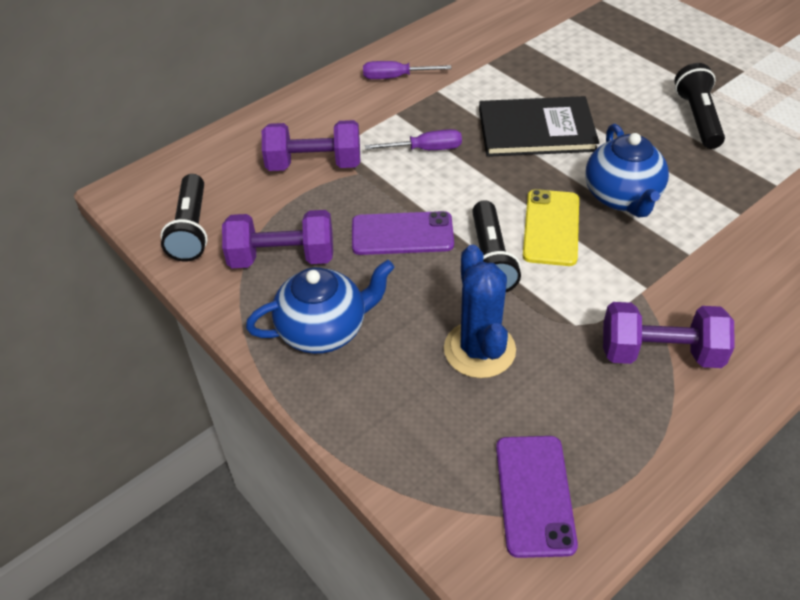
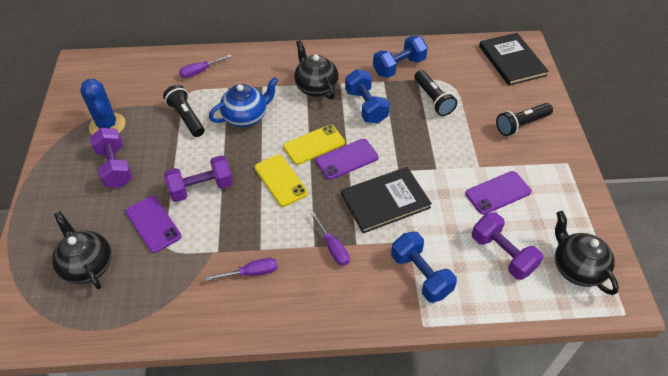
black book: 1 -> 2
black teapot: 0 -> 3
blue dumbbell: 0 -> 3
blue teapot: 2 -> 1
purple phone: 2 -> 3
purple screwdriver: 2 -> 3
yellow phone: 1 -> 2

